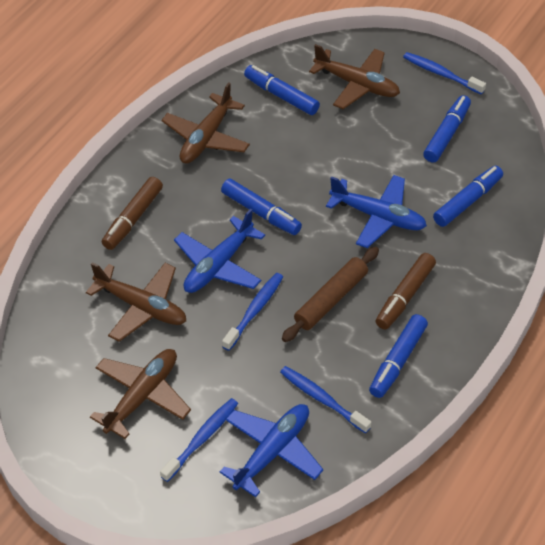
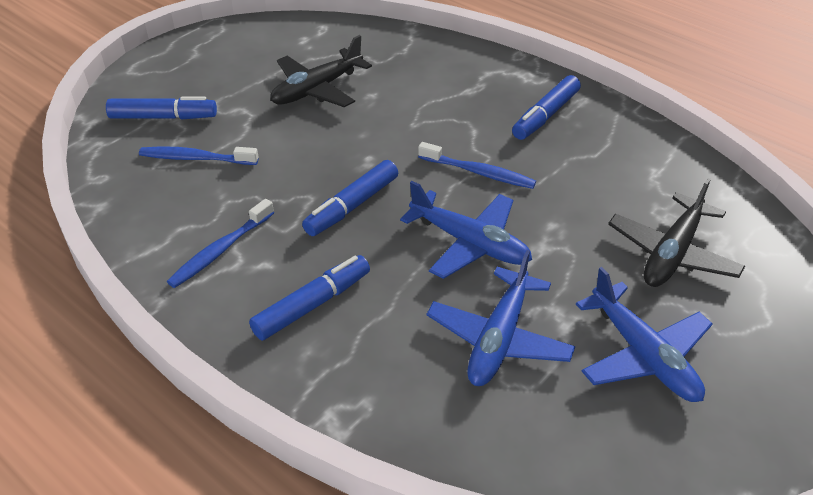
black plane: 0 -> 2
blue marker: 5 -> 4
blue toothbrush: 4 -> 3
brown marker: 2 -> 0
brown plane: 4 -> 0
brown rolling pin: 1 -> 0

